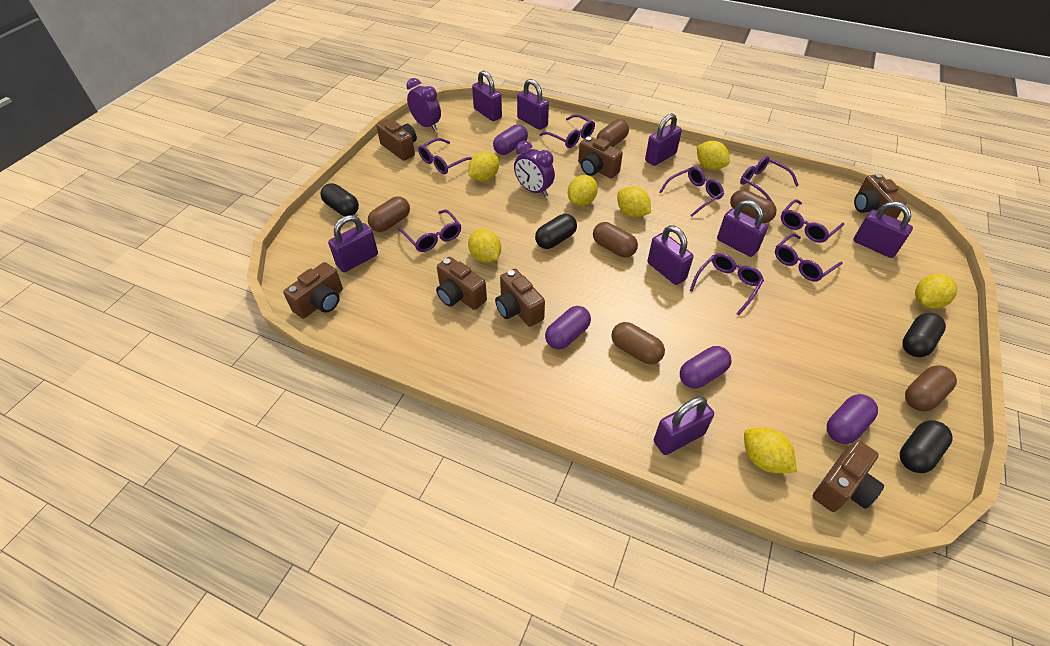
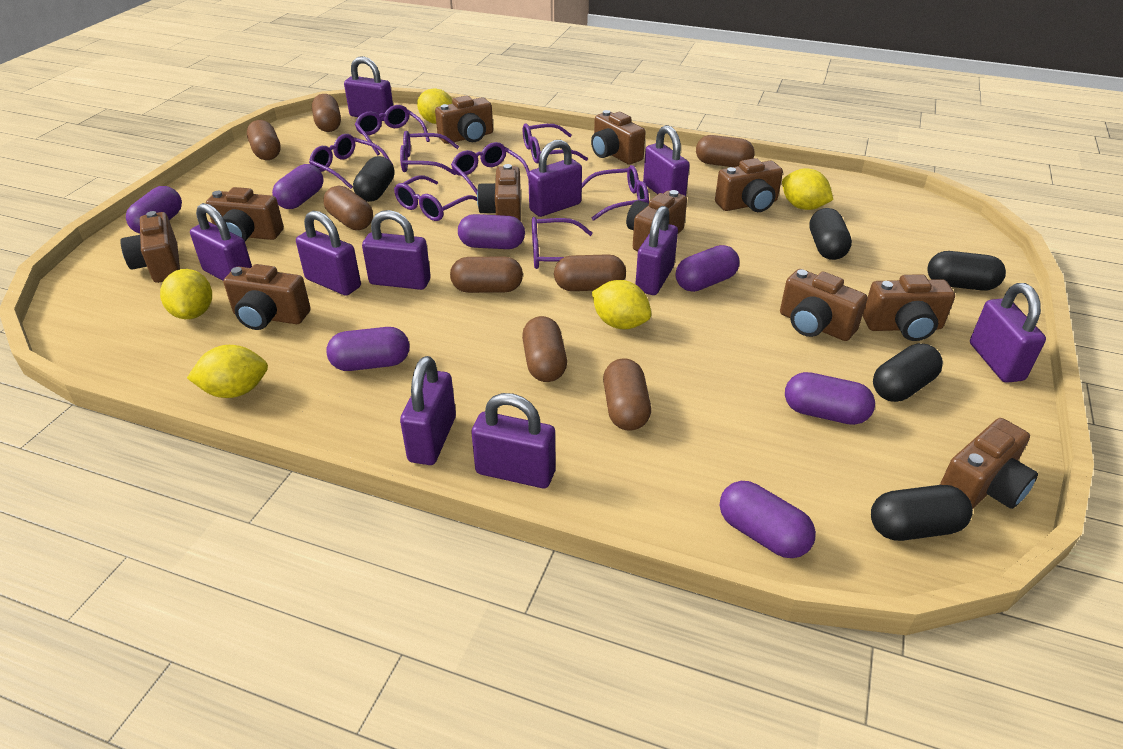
black capsule: 4 -> 5
brown camera: 7 -> 11
brown capsule: 6 -> 8
purple capsule: 4 -> 7
purple clock: 2 -> 0
purple padlock: 8 -> 10
yellow lemon: 7 -> 5

